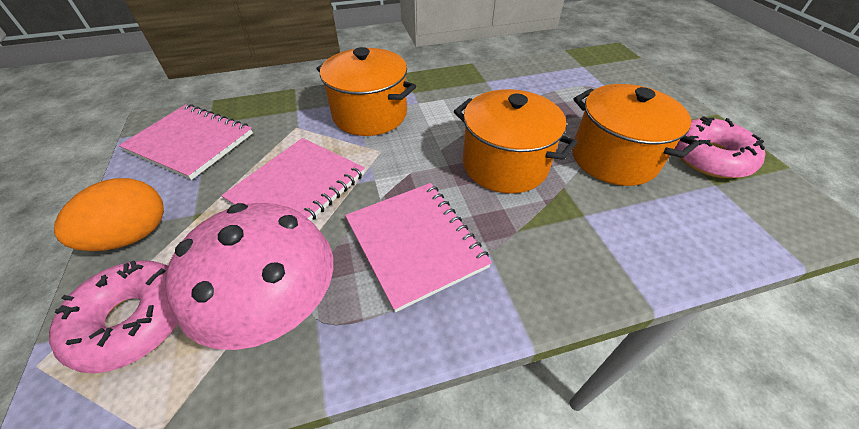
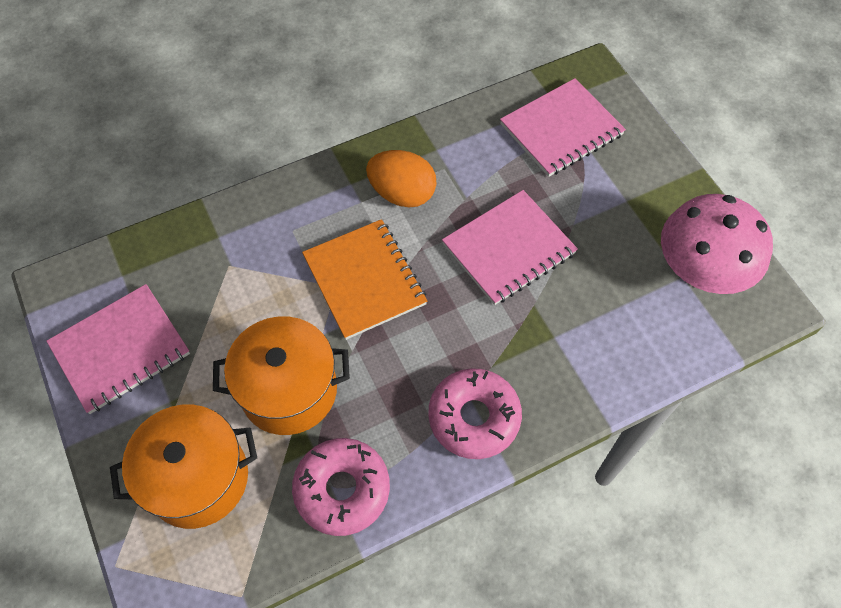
orange notebook: 0 -> 1
orange pot: 3 -> 2

